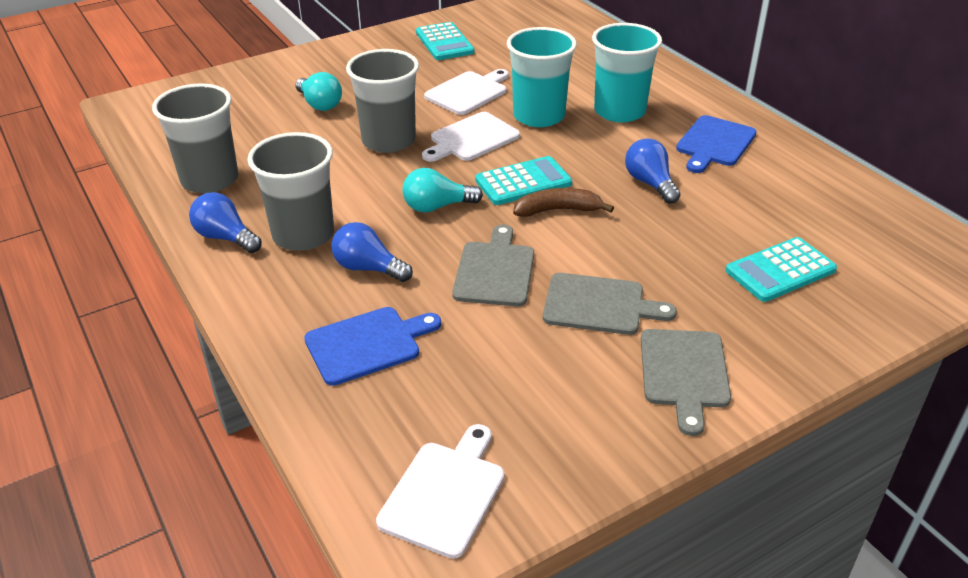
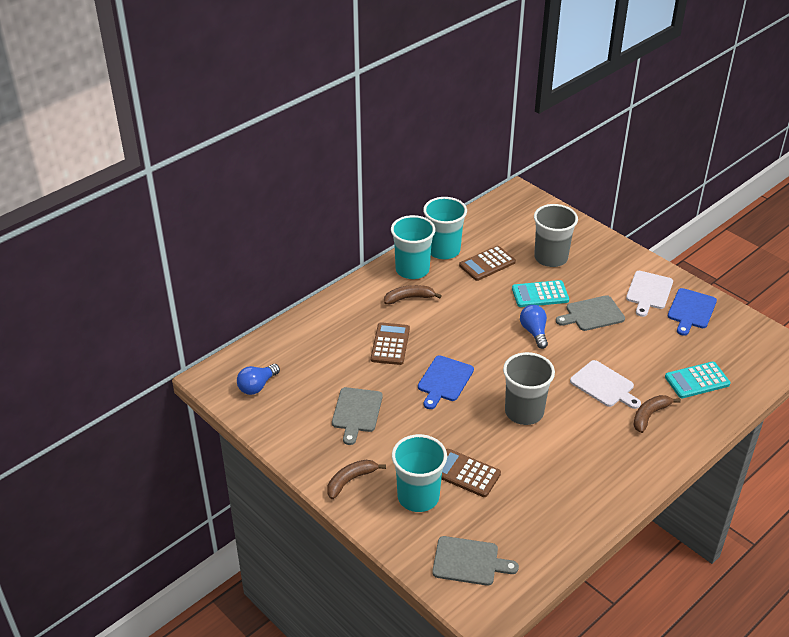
blue light bulb: 3 -> 2
brown banana: 1 -> 3
brown calculator: 0 -> 3
grey cup: 3 -> 2
turquoise calculator: 3 -> 2
turquoise cup: 2 -> 3
turquoise light bulb: 2 -> 0
white cutting board: 3 -> 2

